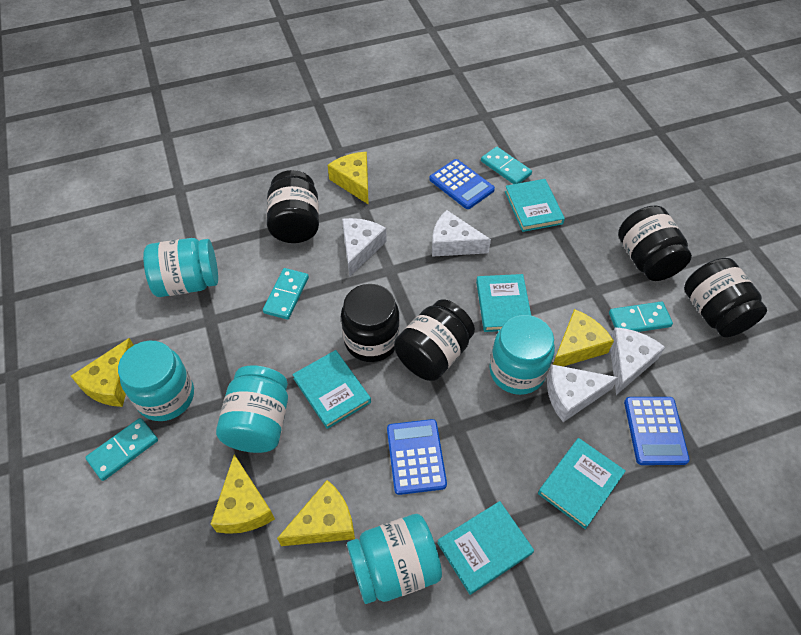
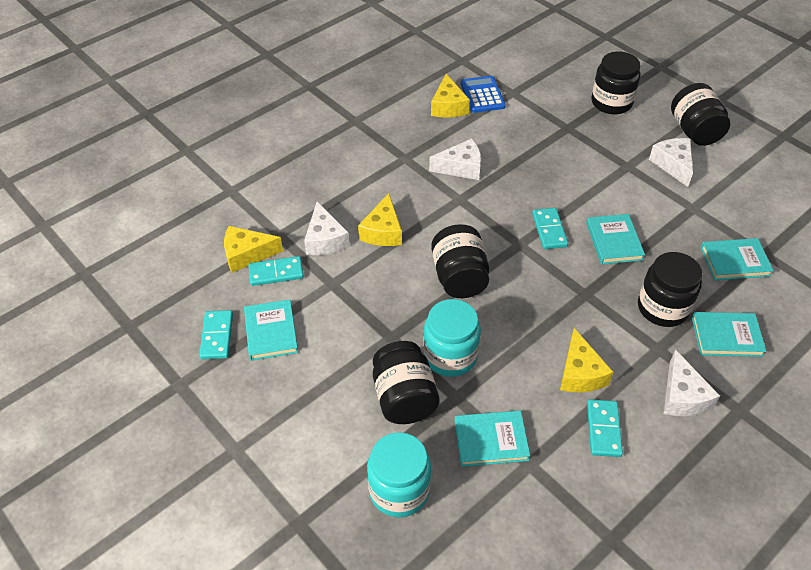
blue calculator: 3 -> 1
turquoise jar: 5 -> 2
yellow cheese: 5 -> 4

